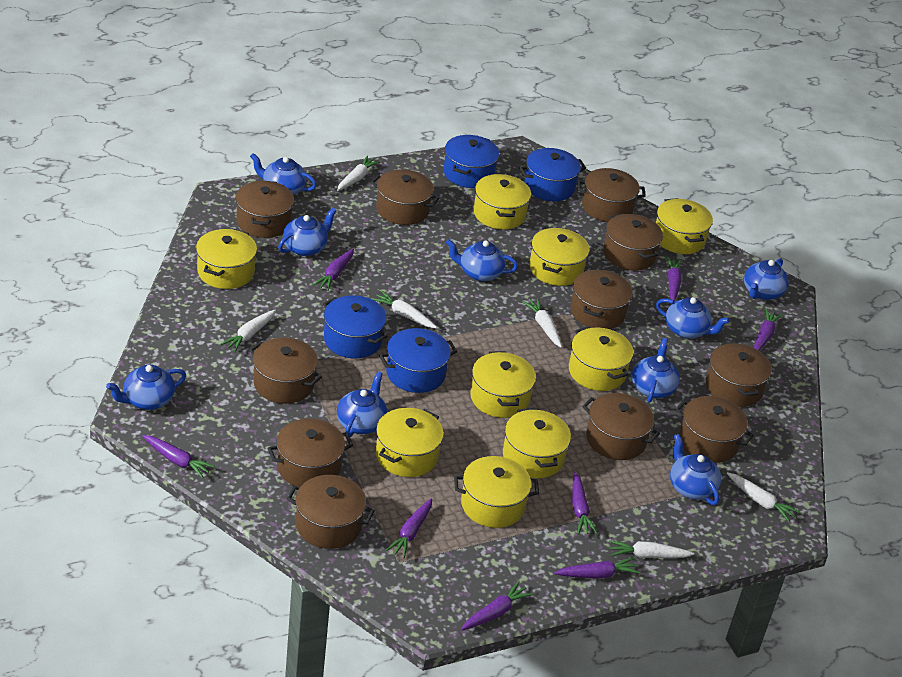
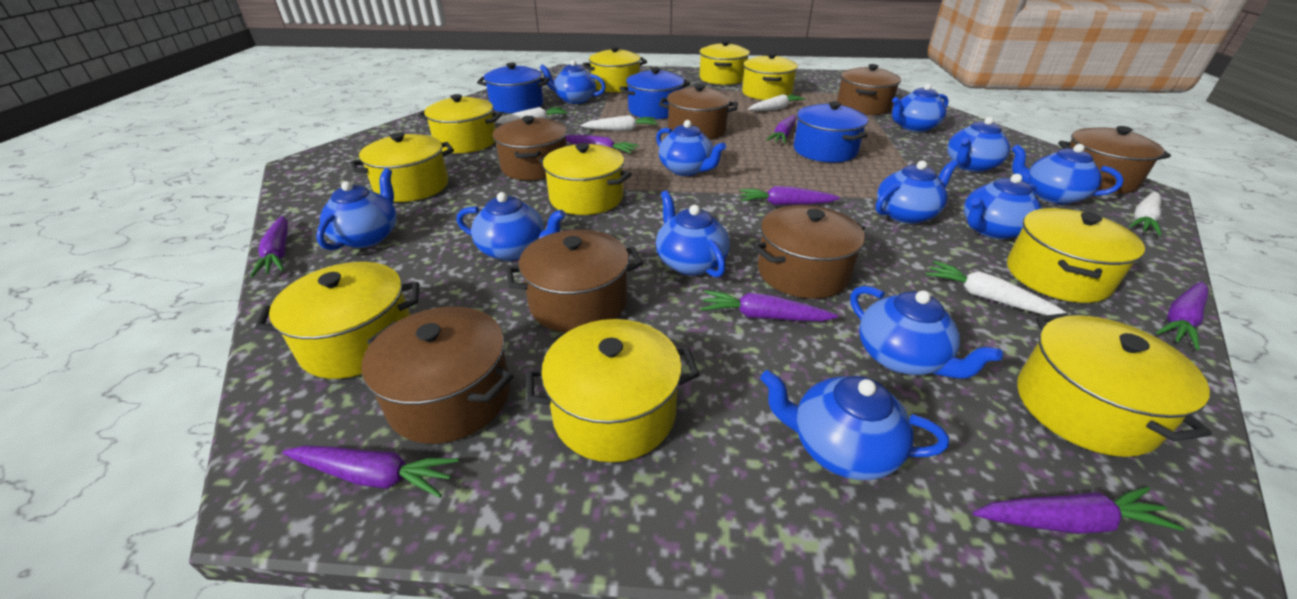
blue pot: 4 -> 3
blue teapot: 9 -> 12
brown pot: 11 -> 7
white carrot: 6 -> 5
yellow pot: 9 -> 10

